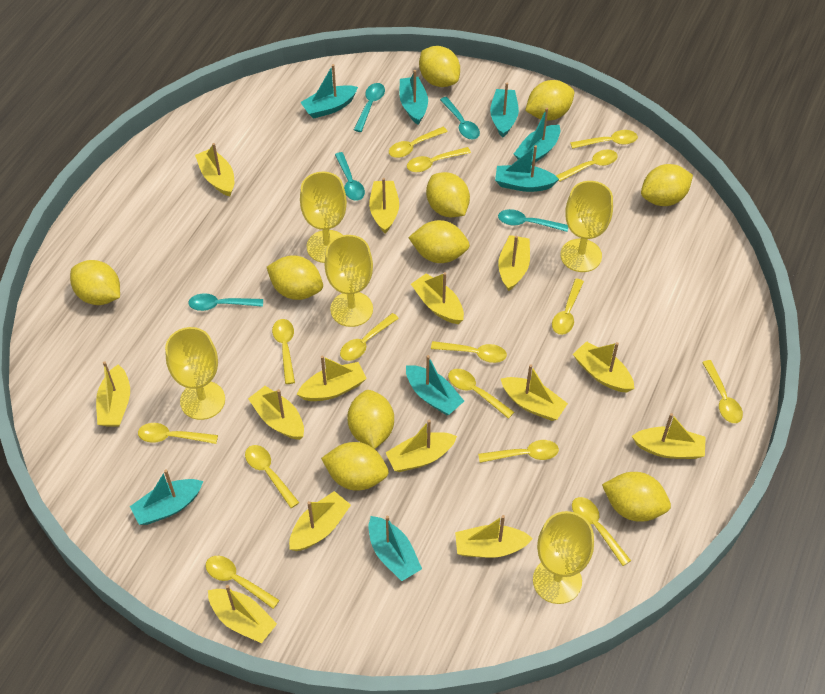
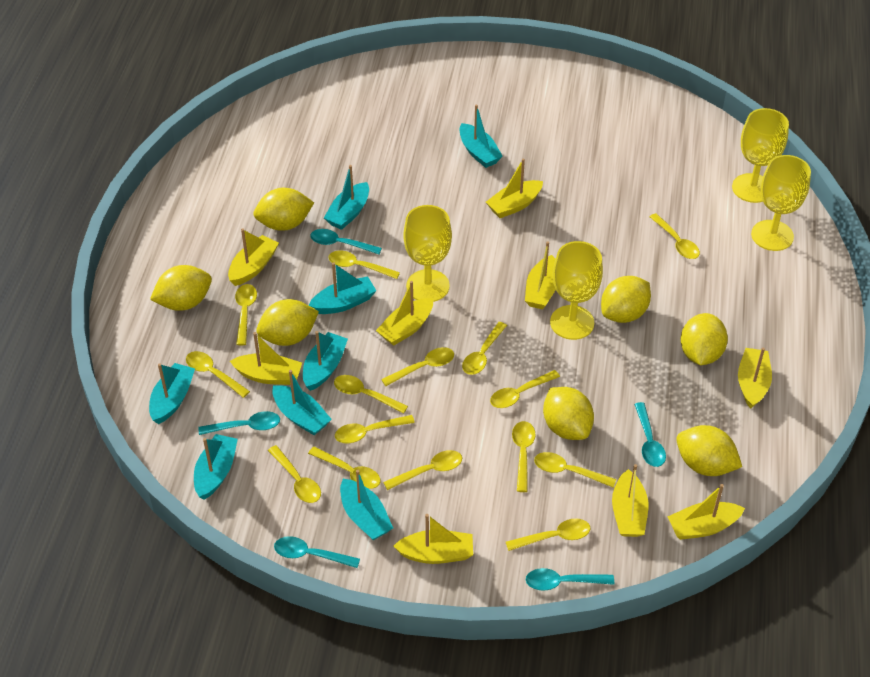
yellow boat: 14 -> 9
yellow goblet: 5 -> 4
yellow lemon: 10 -> 7

